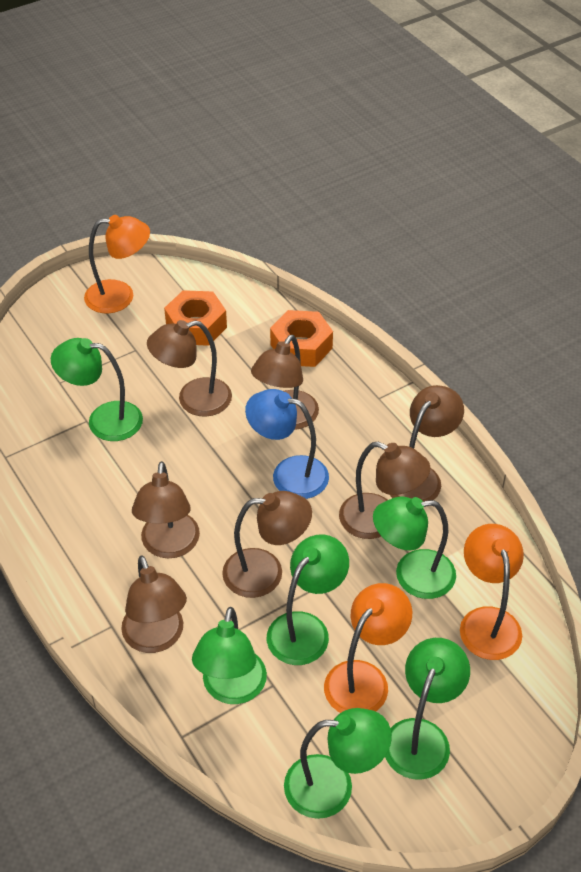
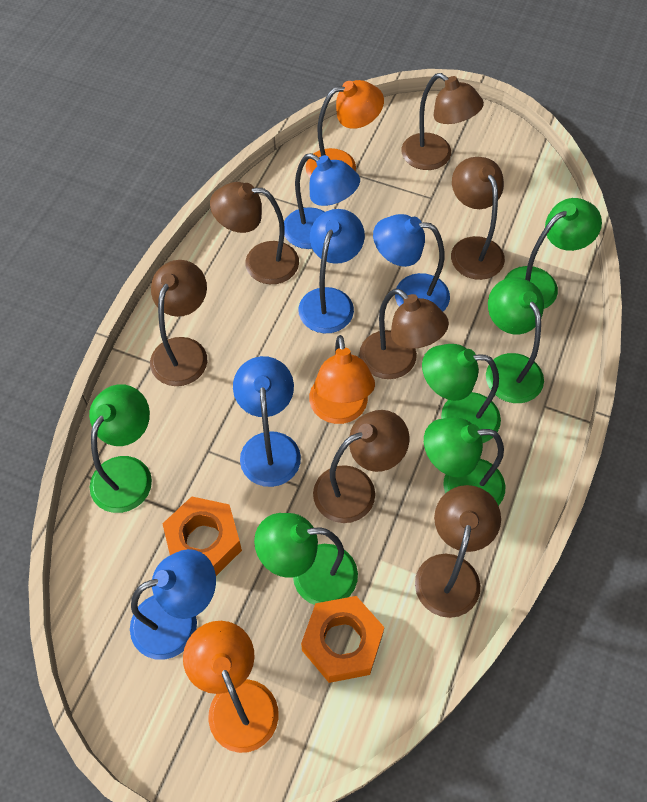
blue lamp: 1 -> 5

